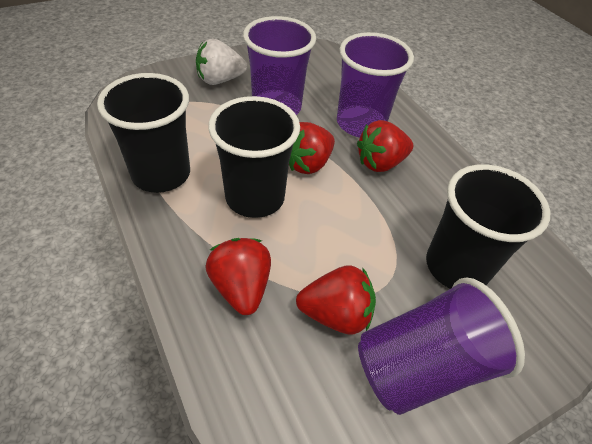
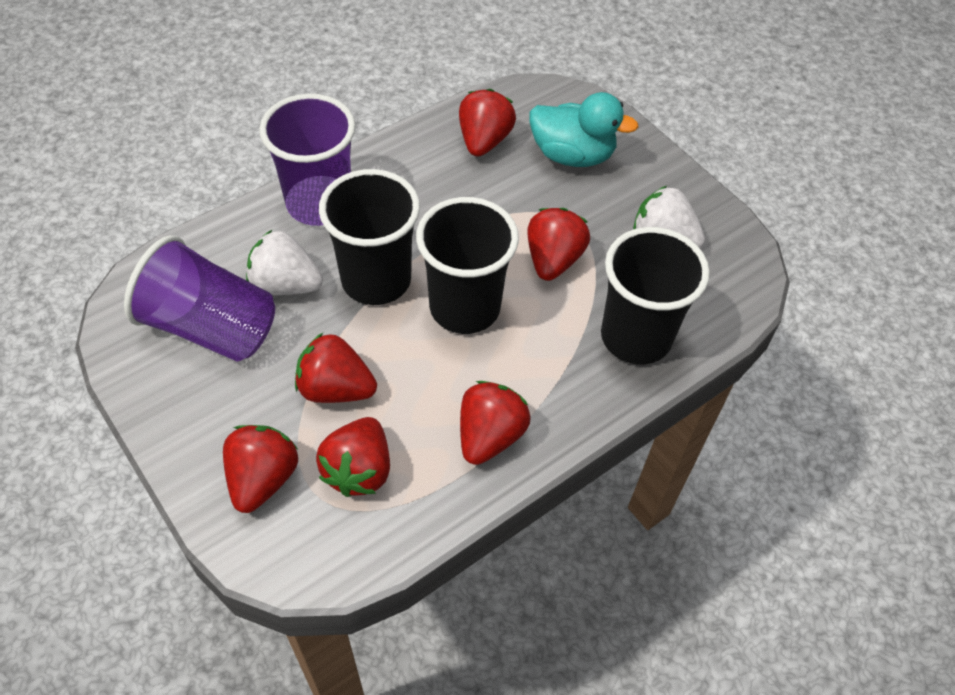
purple cup: 3 -> 2
red strawberry: 4 -> 6
turquoise duck: 0 -> 1
white strawberry: 1 -> 2

